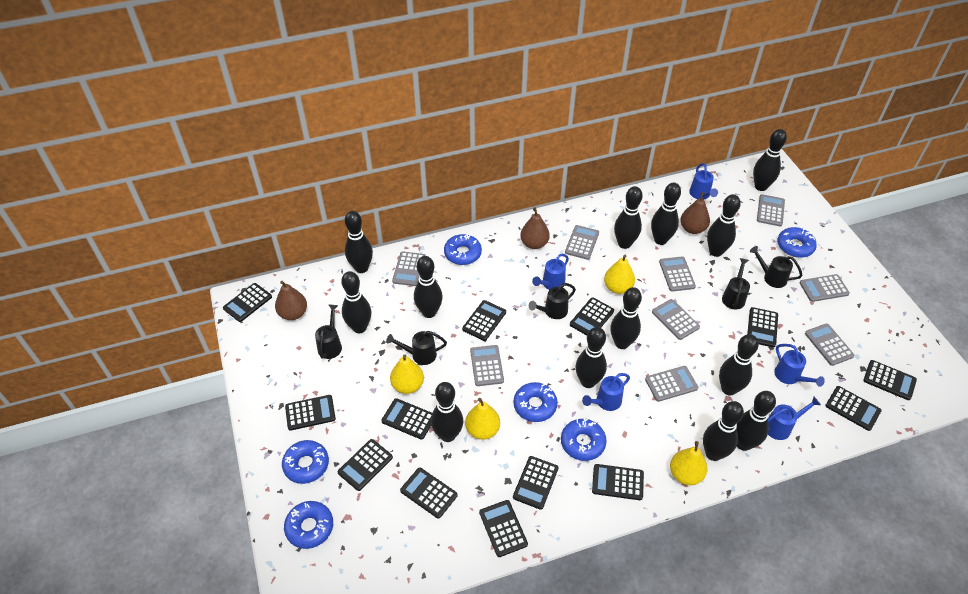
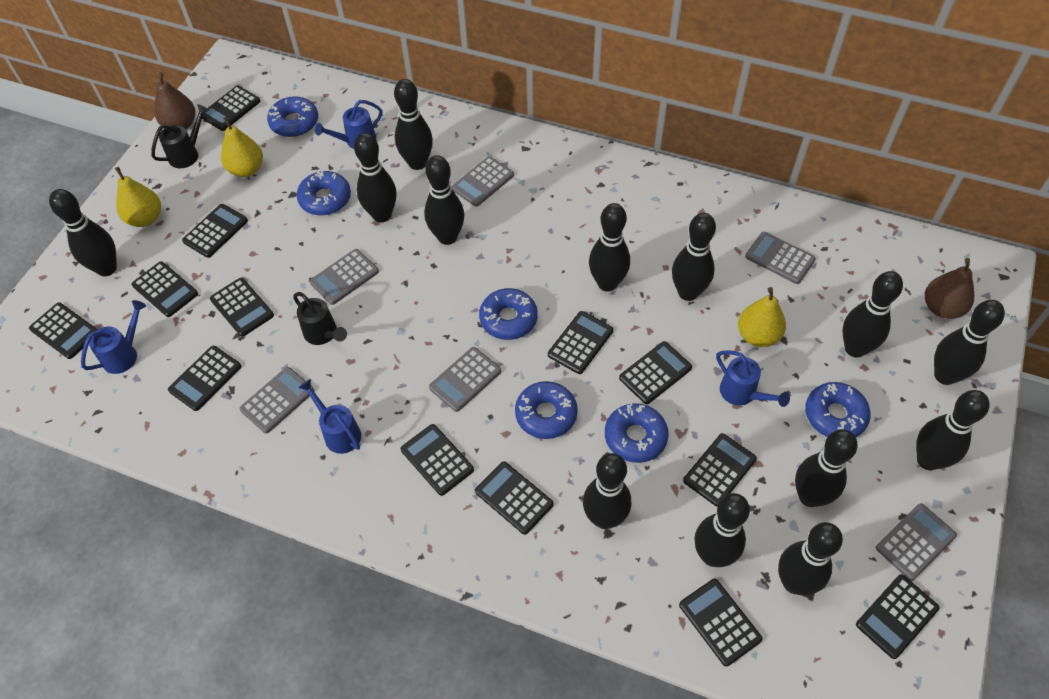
black watering can: 5 -> 2
blue watering can: 5 -> 4
brown pear: 3 -> 2
grey calculator: 9 -> 6
yellow pear: 4 -> 3

